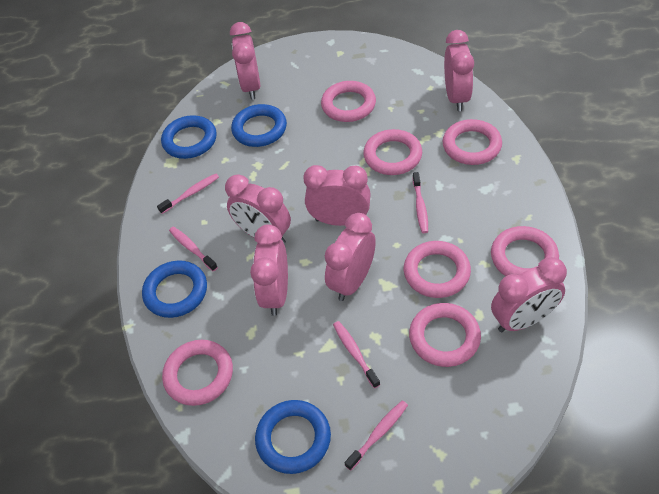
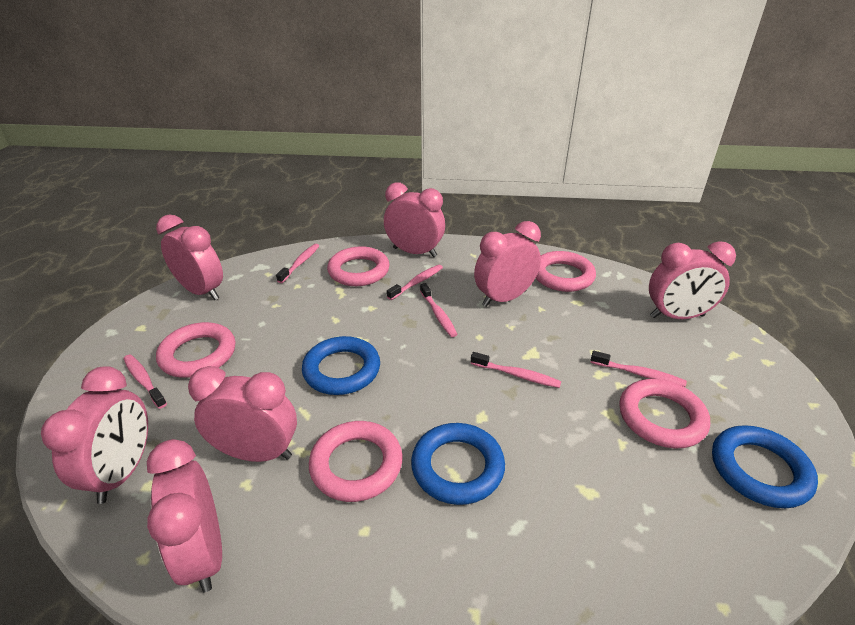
blue ring: 4 -> 3
pink ring: 7 -> 5
pink toothbrush: 5 -> 6

